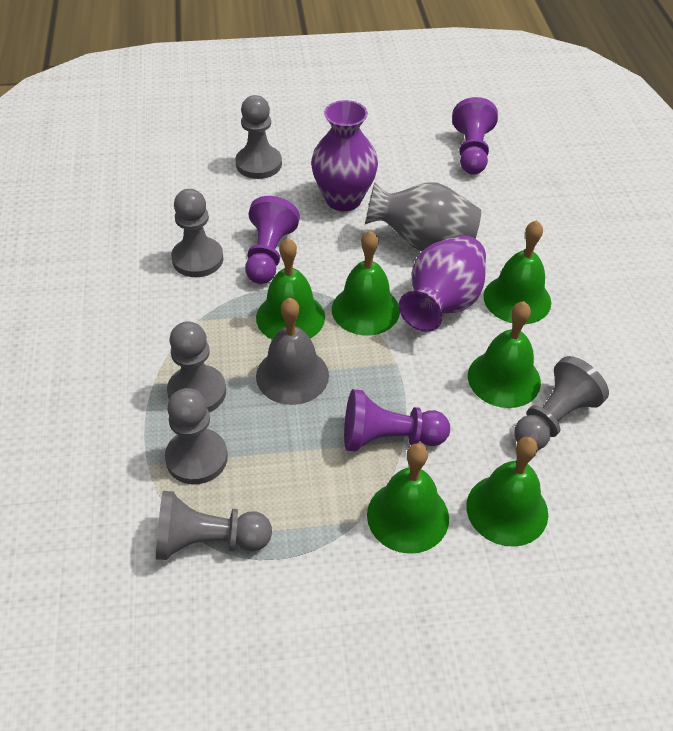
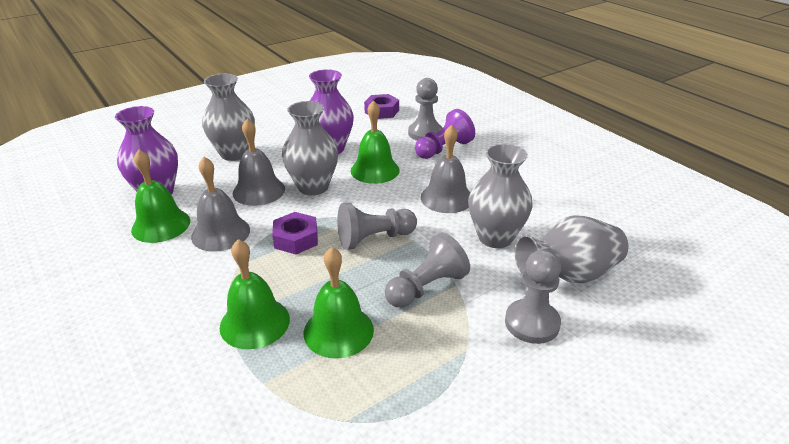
green bell: 6 -> 4
grey bell: 1 -> 3
grey pawn: 6 -> 4
grey vase: 1 -> 4
purple nut: 0 -> 2
purple pawn: 3 -> 1

